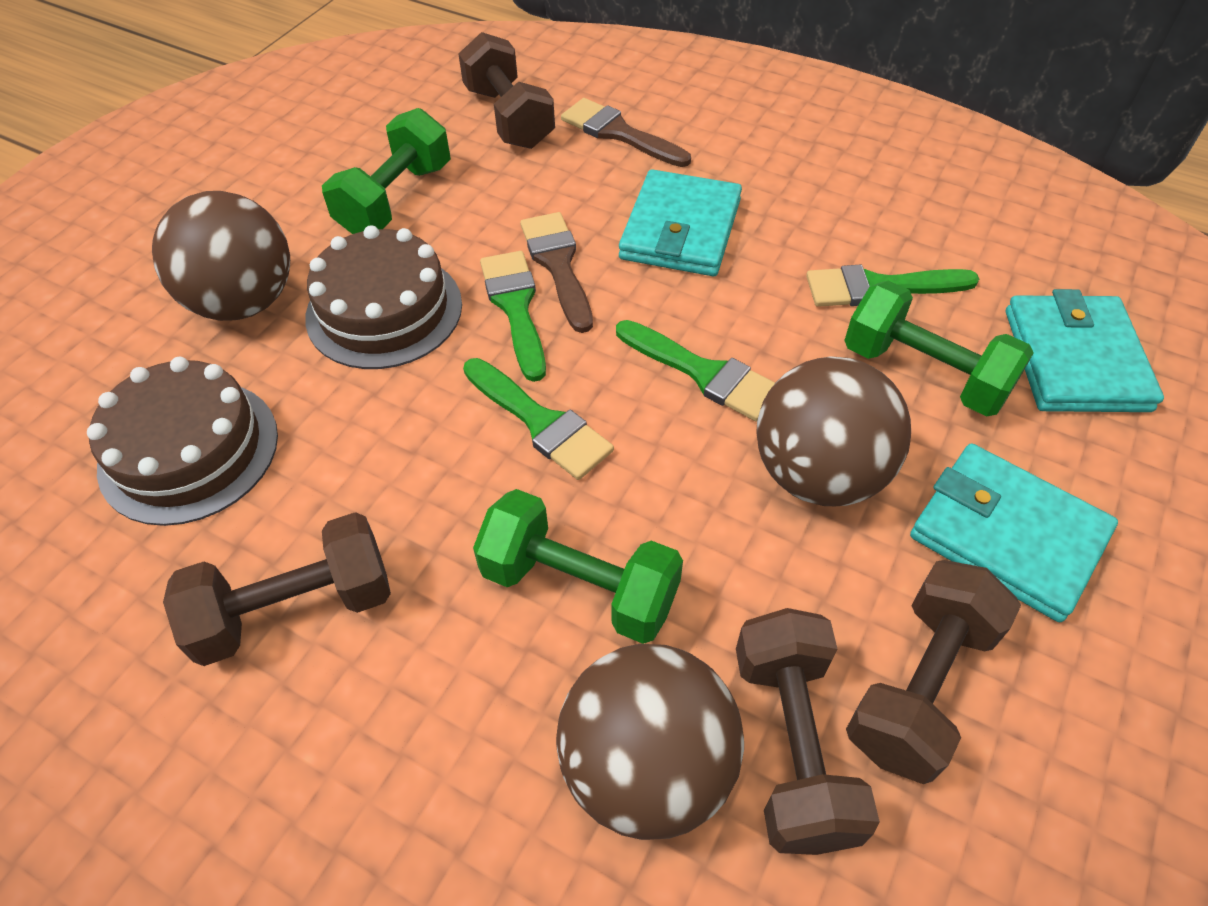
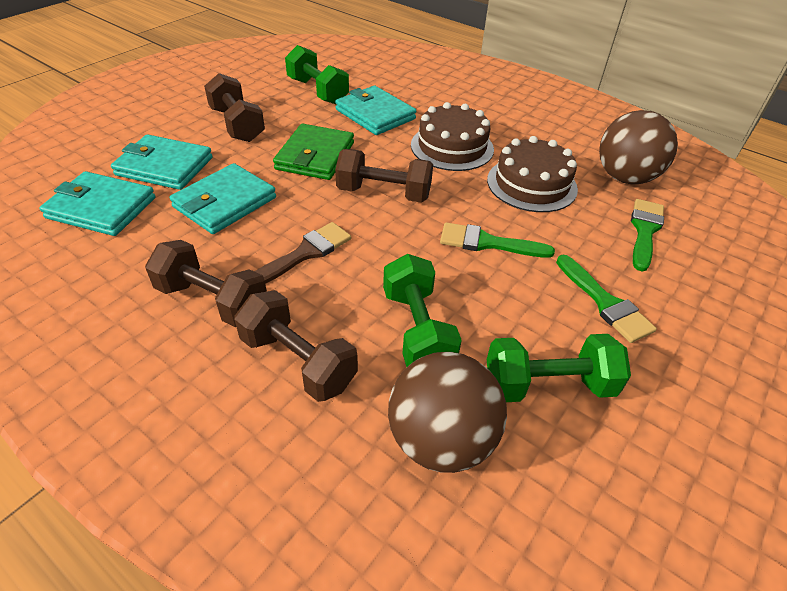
brown ball: 3 -> 2
brown brush: 2 -> 1
green brush: 4 -> 3
green wallet: 0 -> 1
turquoise wallet: 3 -> 4

